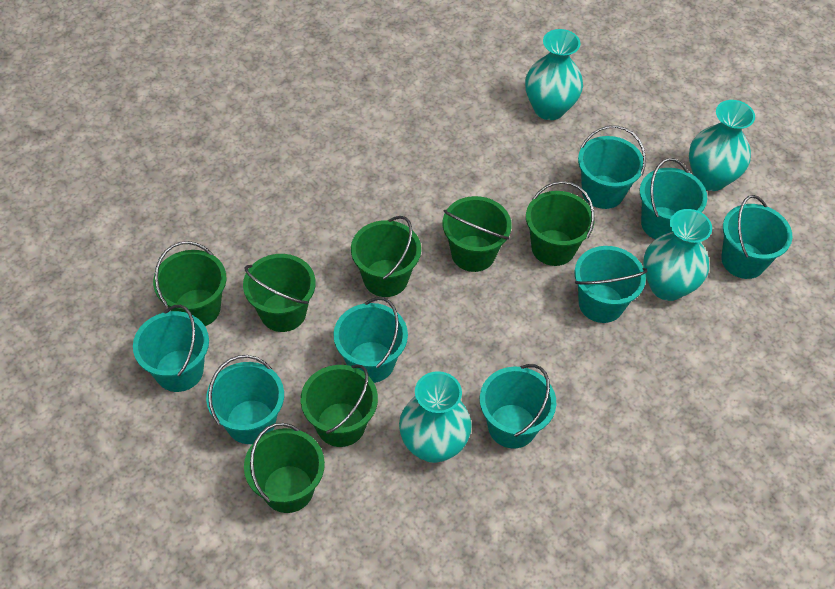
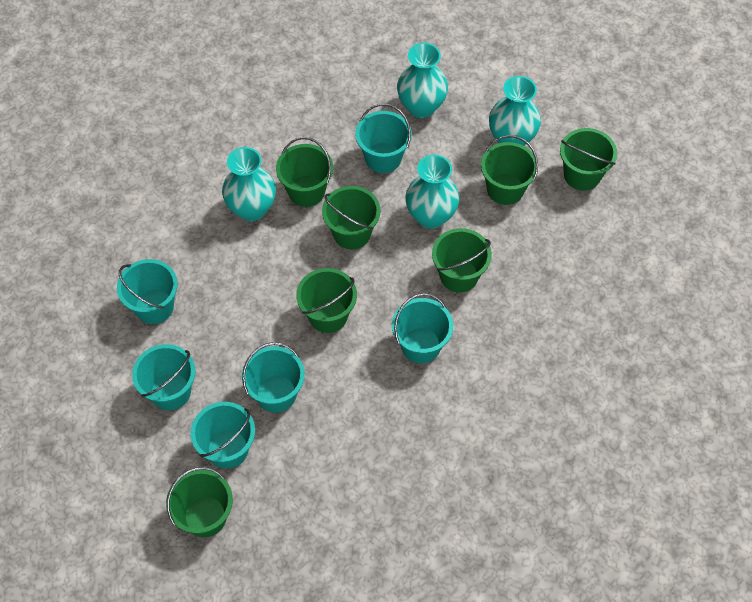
turquoise bucket: 8 -> 6

